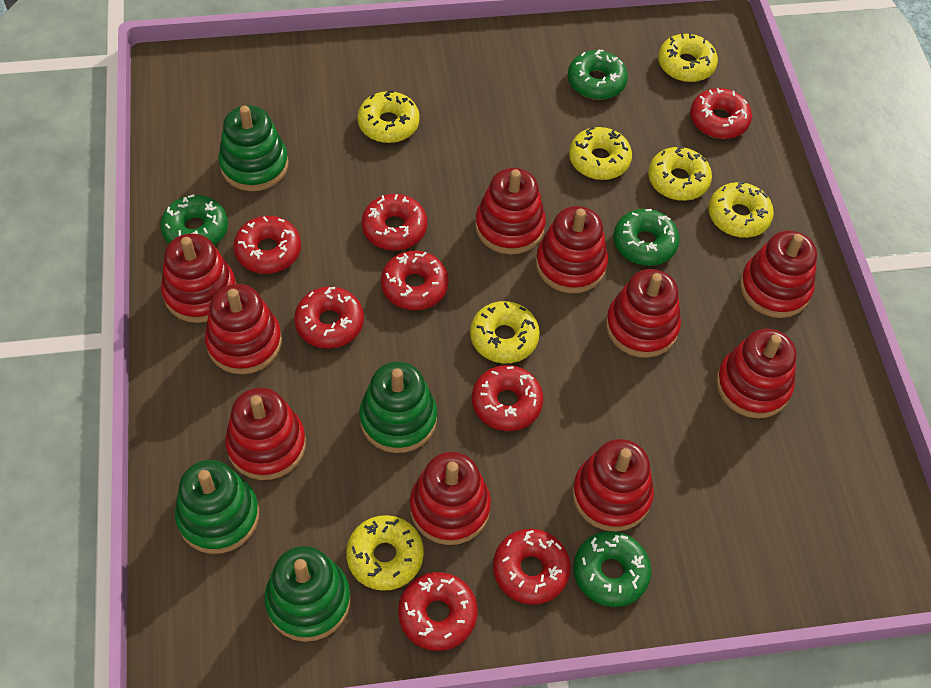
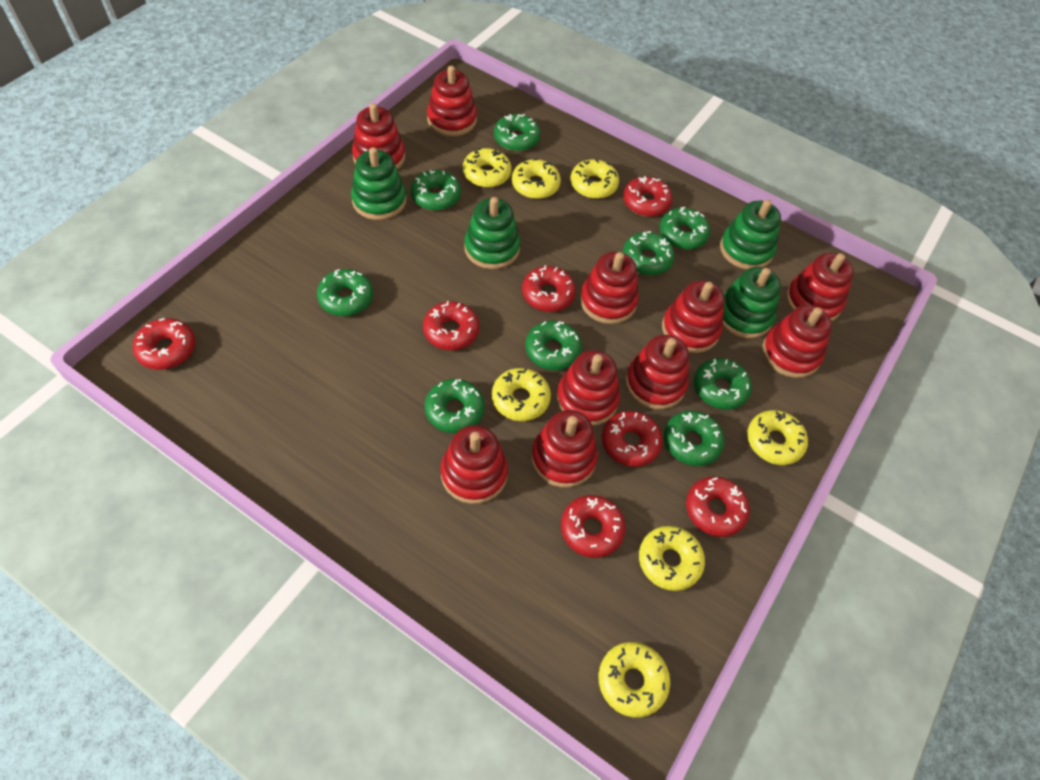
green donut: 4 -> 9
red donut: 8 -> 7

